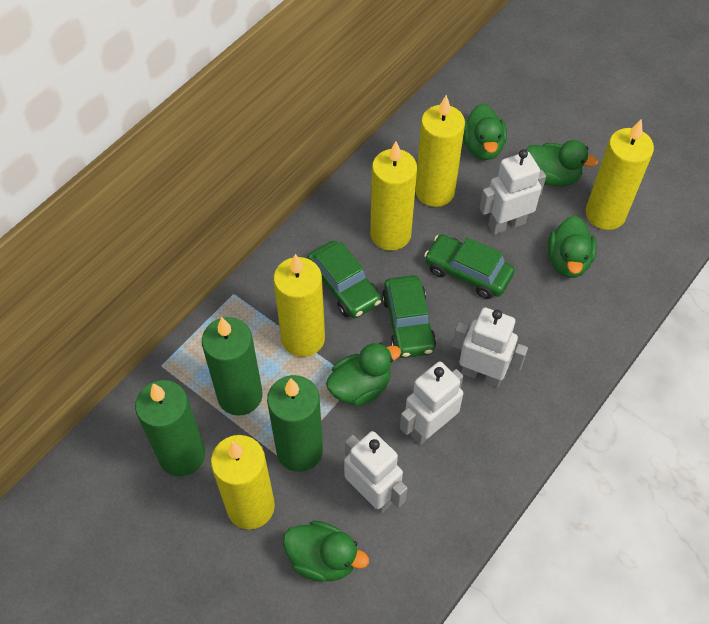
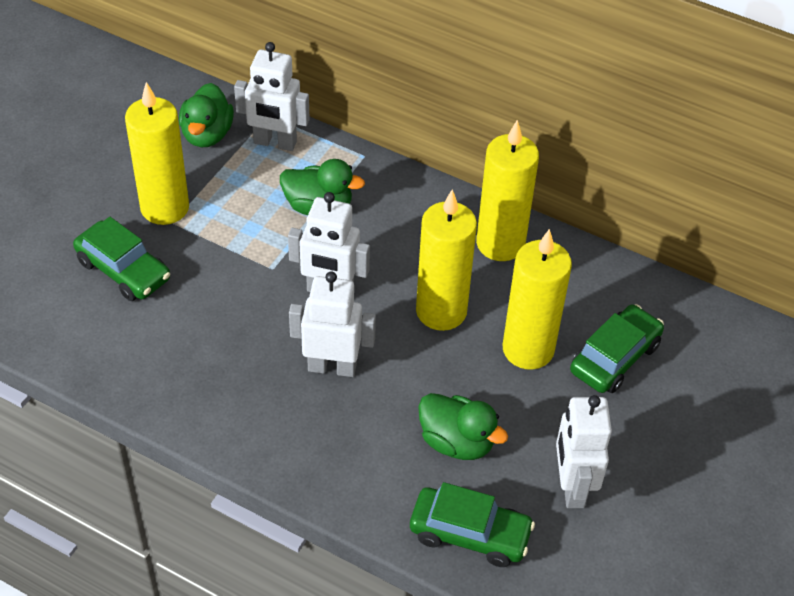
green candle: 3 -> 0
green duck: 5 -> 3
yellow candle: 5 -> 4

